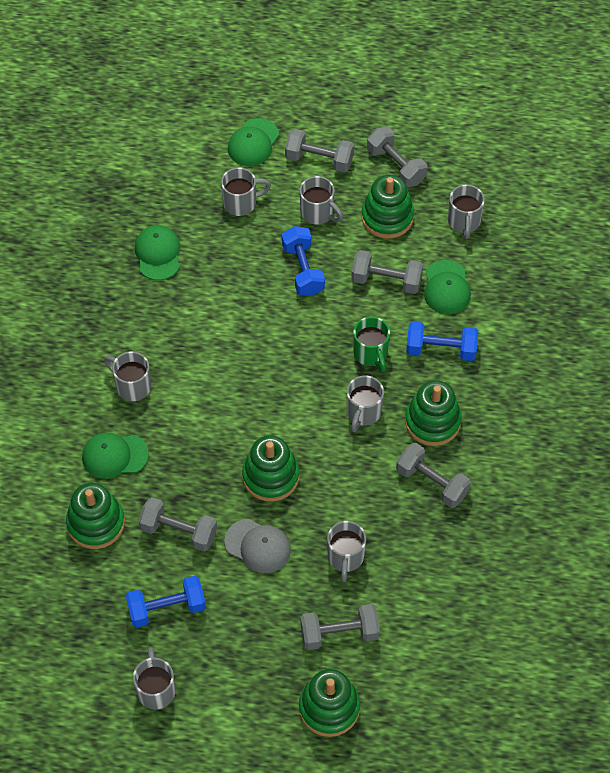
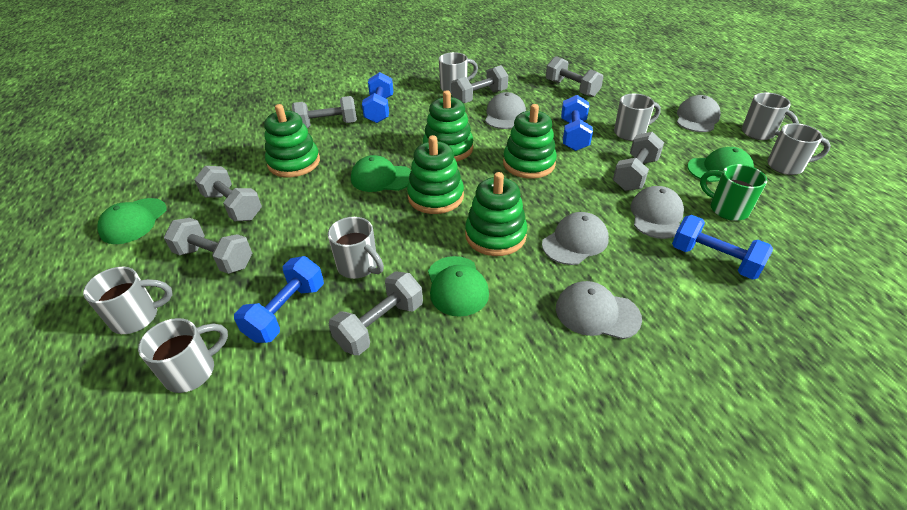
blue dumbbell: 3 -> 4
grey cap: 1 -> 5
grey dumbbell: 6 -> 7

